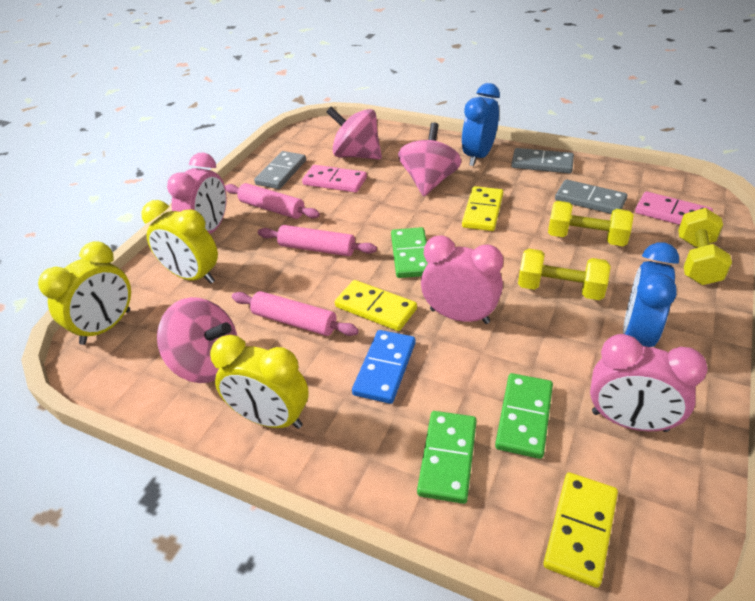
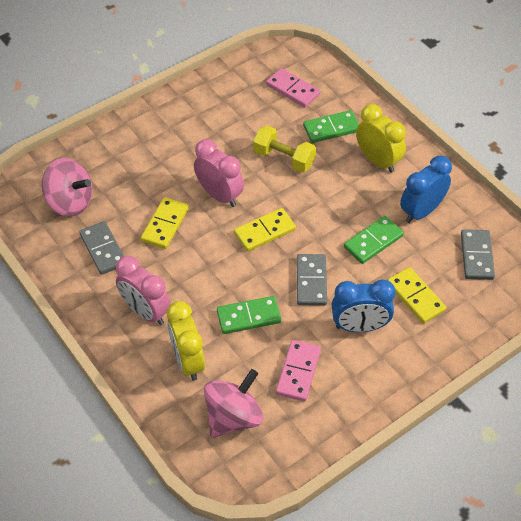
blue domino: 1 -> 0
pink clock: 3 -> 2
pink rolling pin: 3 -> 0
pink spinning top: 3 -> 2
yellow clock: 3 -> 2
yellow dumbbell: 3 -> 1

